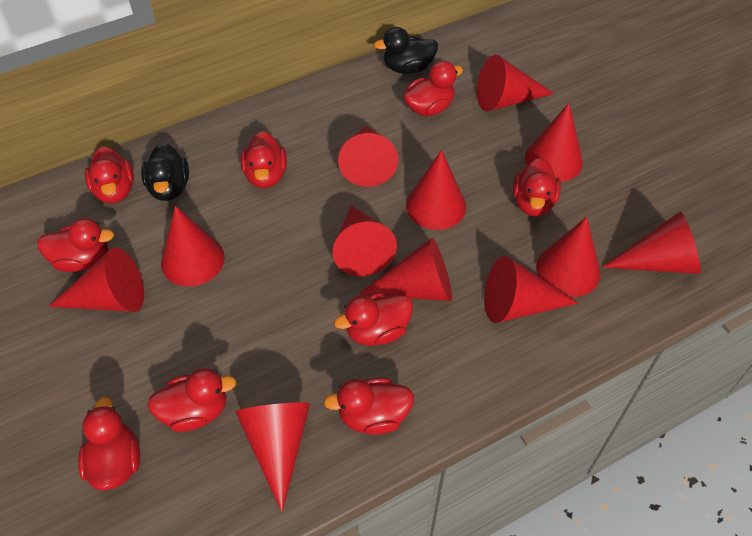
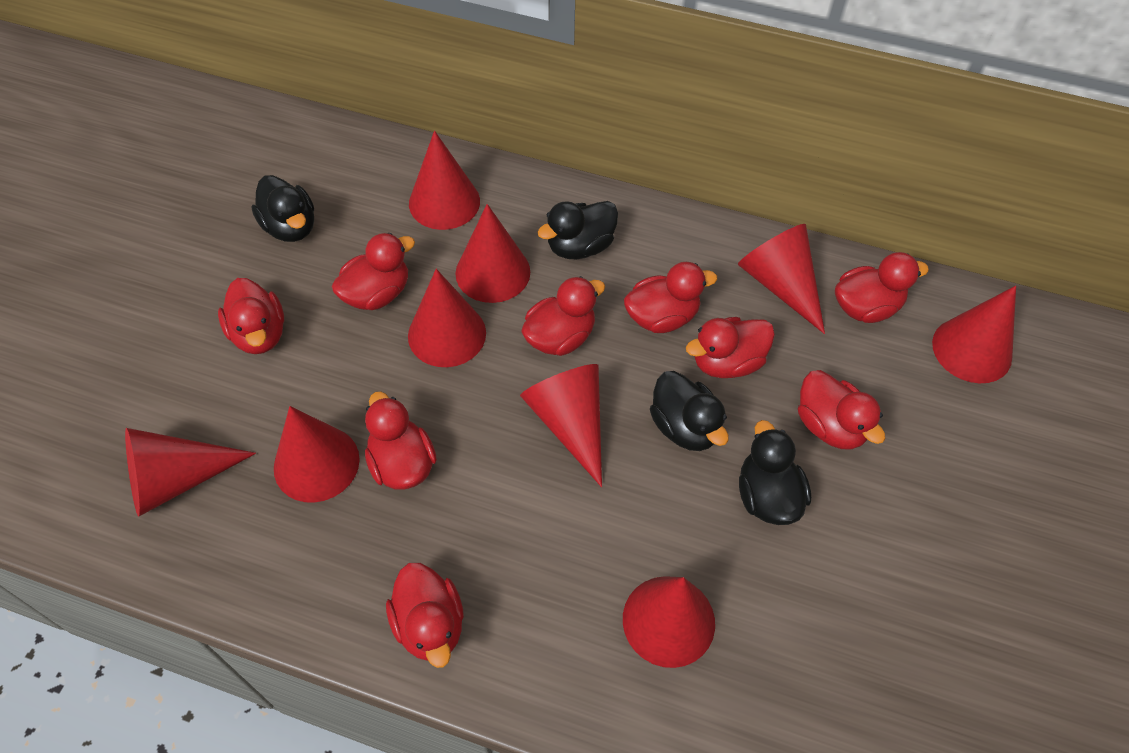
black duck: 2 -> 4
red cone: 12 -> 9

